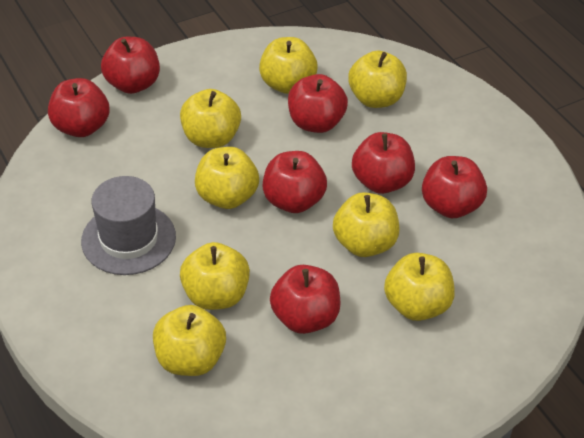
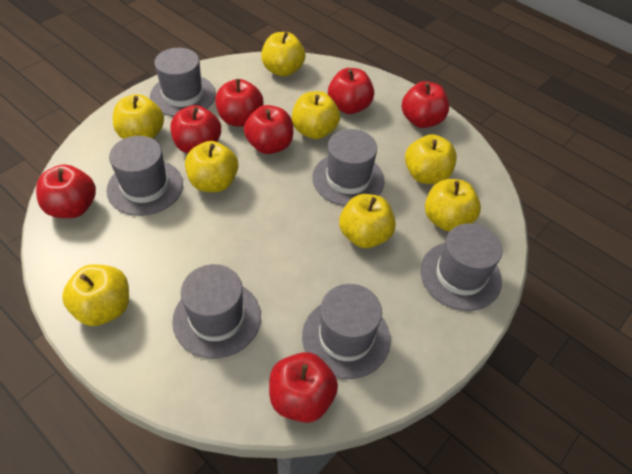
grey hat: 1 -> 6

